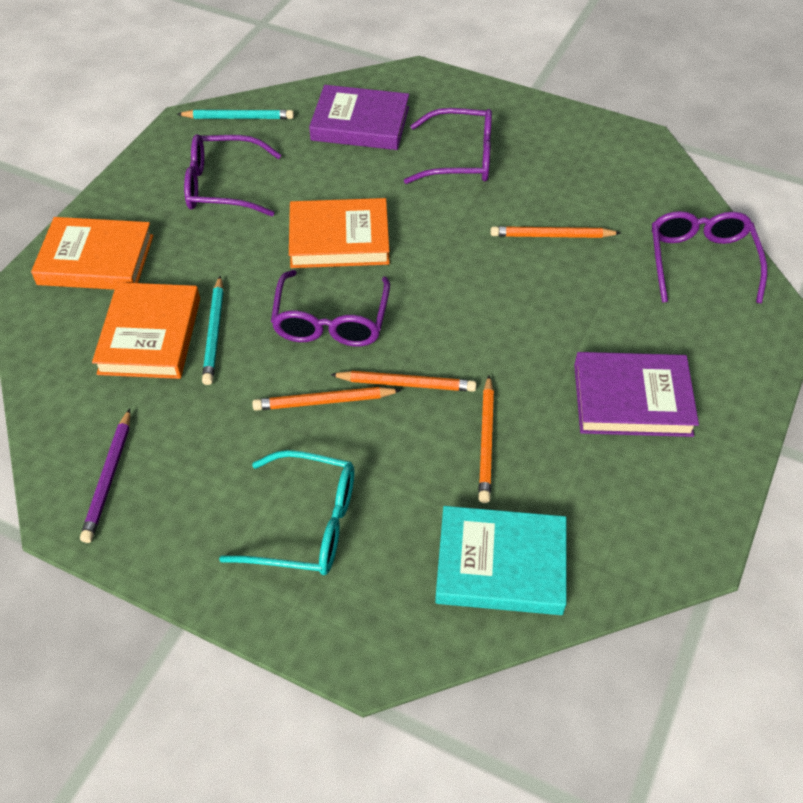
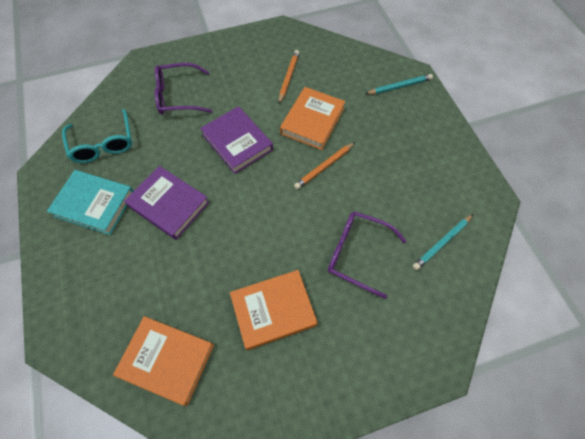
orange pencil: 4 -> 2
purple glasses: 4 -> 2
purple pencil: 1 -> 0

